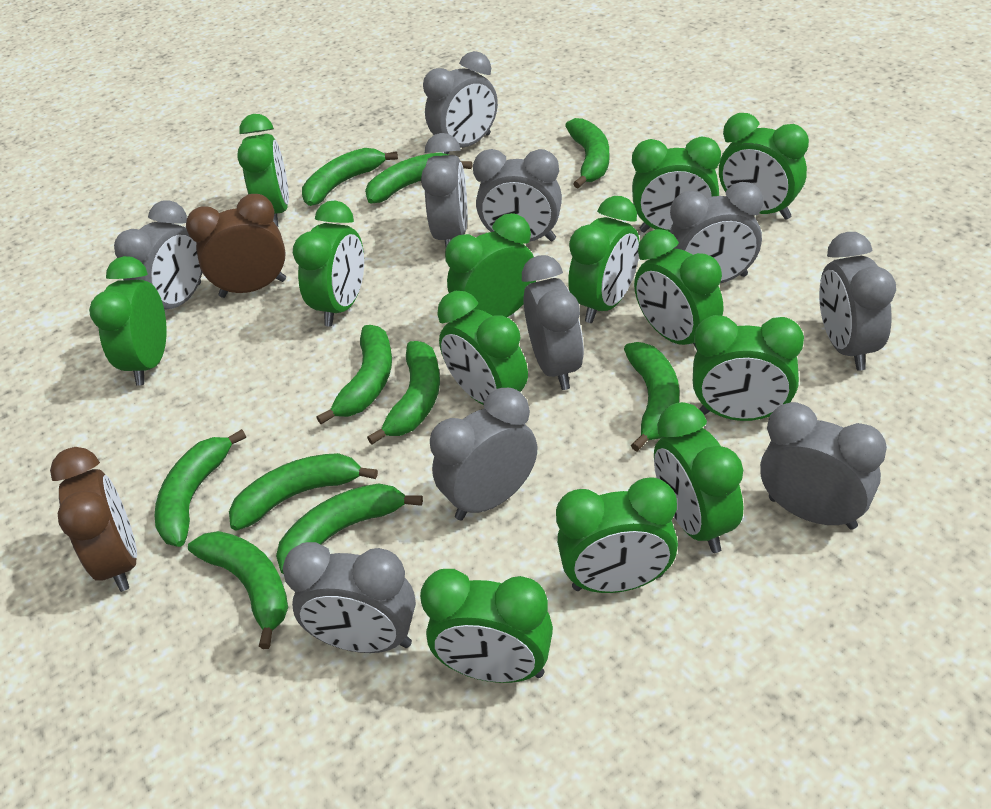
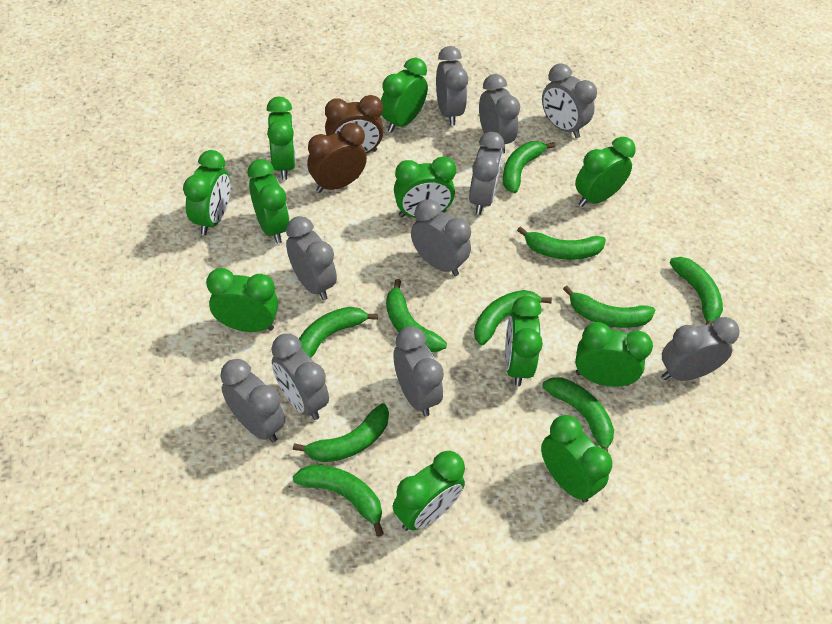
green clock: 13 -> 11

